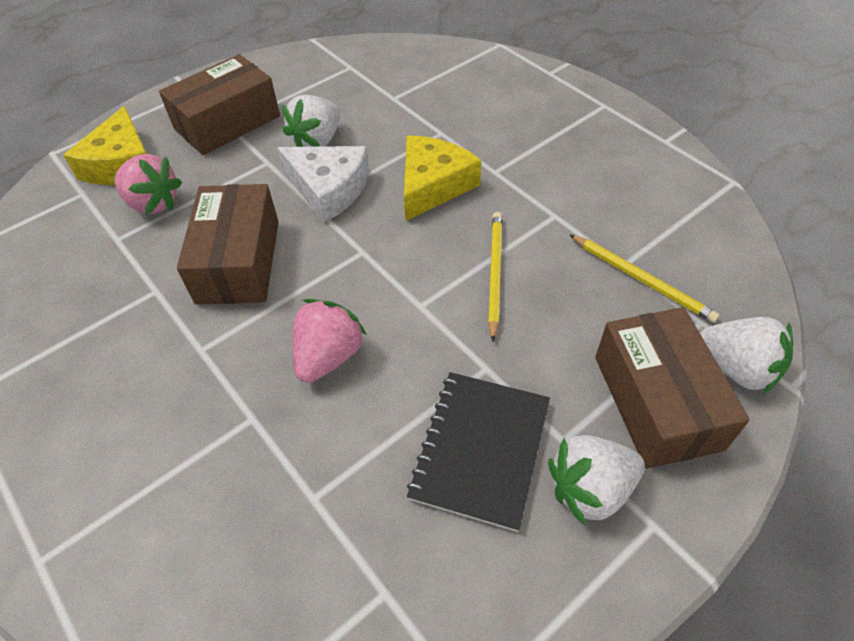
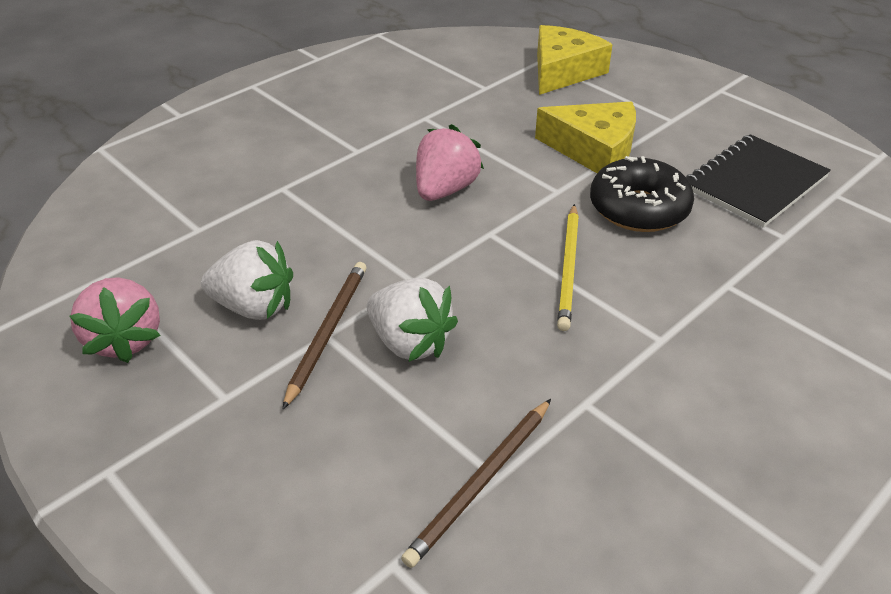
black donut: 0 -> 1
brown box: 3 -> 0
brown pencil: 0 -> 2
white cheese: 1 -> 0
white strawberry: 3 -> 2
yellow pencil: 2 -> 1

